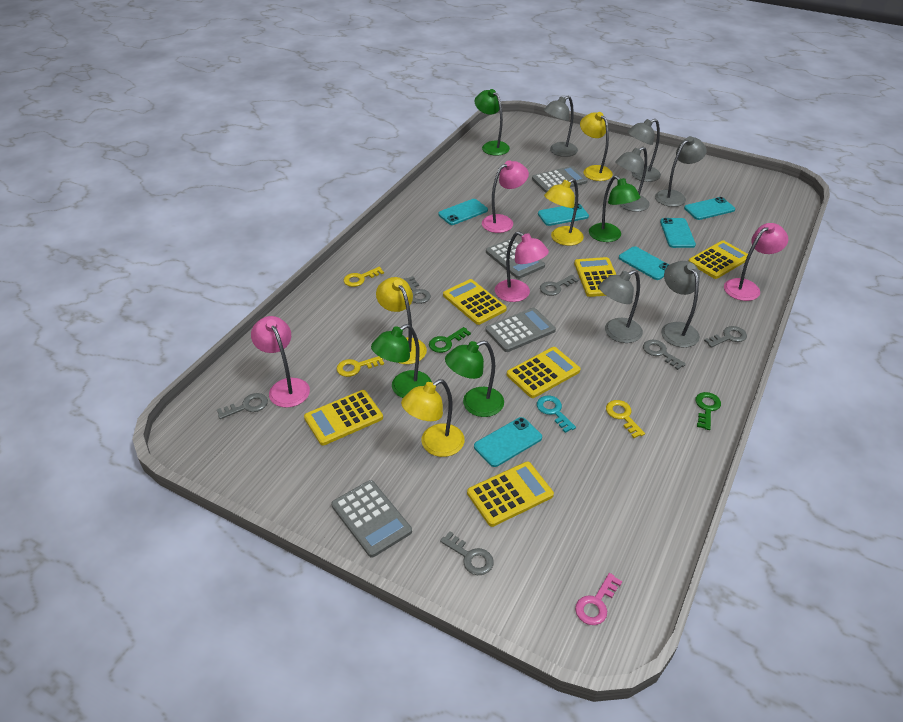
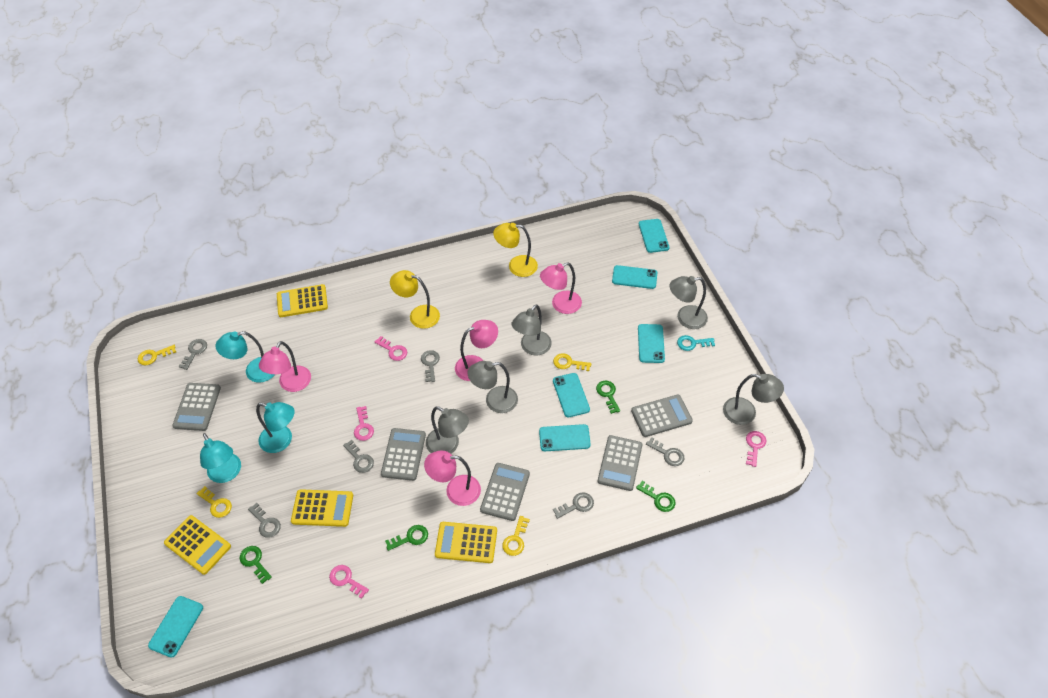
green key: 2 -> 4
green lamp: 4 -> 0
grey calculator: 4 -> 5
grey lamp: 6 -> 5
pink key: 1 -> 4
turquoise lamp: 0 -> 3
yellow calculator: 6 -> 4
yellow key: 3 -> 4
yellow lamp: 4 -> 2

